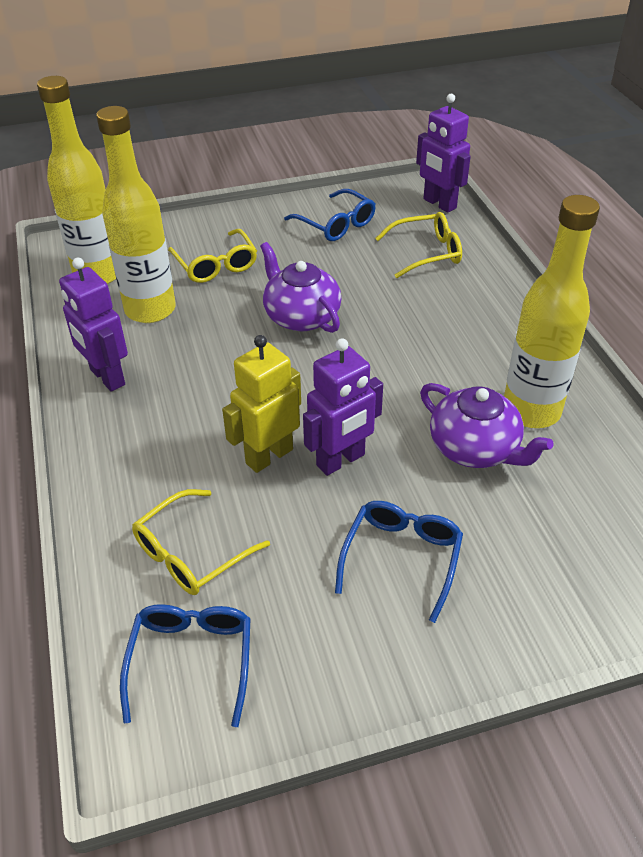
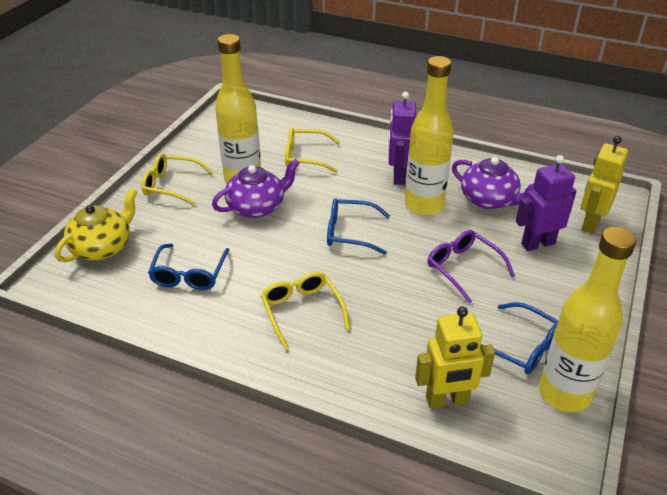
purple glasses: 0 -> 1
purple robot: 3 -> 2
yellow robot: 1 -> 2
yellow teapot: 0 -> 1

